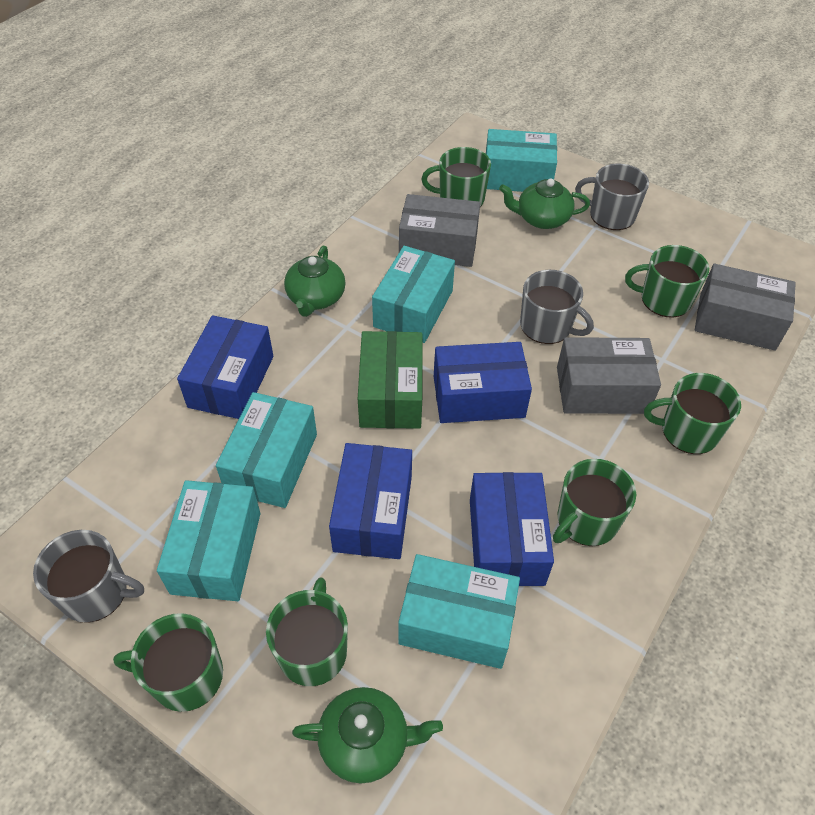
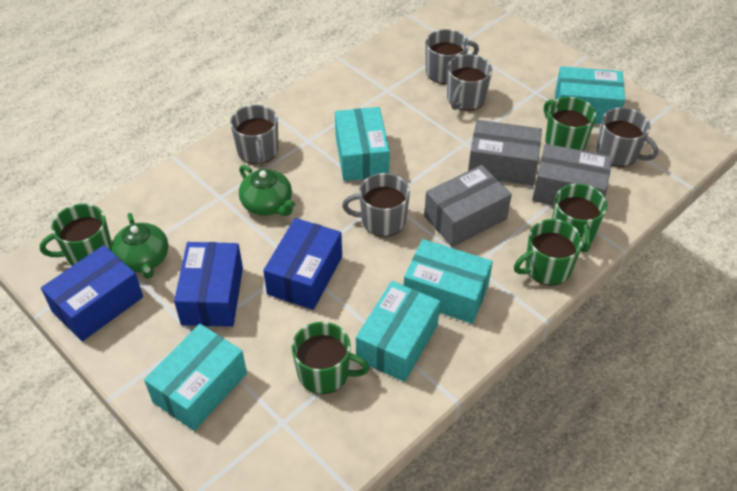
blue box: 4 -> 3
green box: 1 -> 0
green mug: 6 -> 5
green teapot: 3 -> 2
grey mug: 3 -> 5

